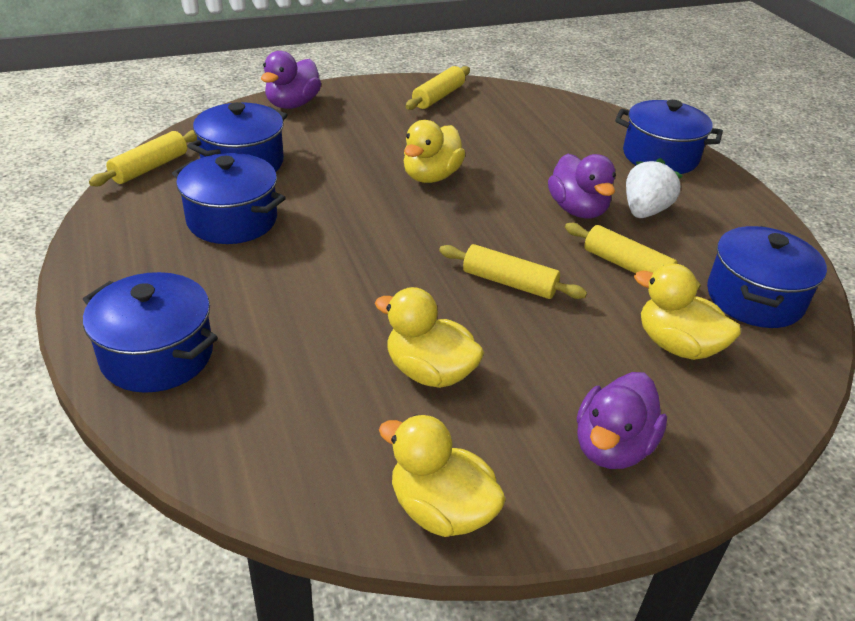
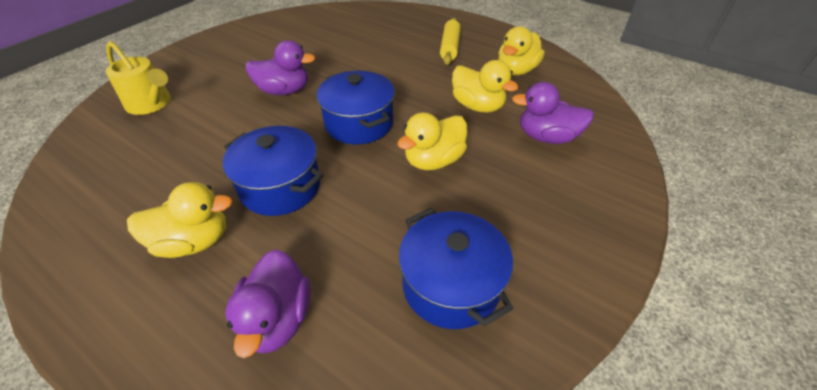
blue pot: 5 -> 3
white strawberry: 1 -> 0
yellow rolling pin: 4 -> 1
yellow watering can: 0 -> 1

